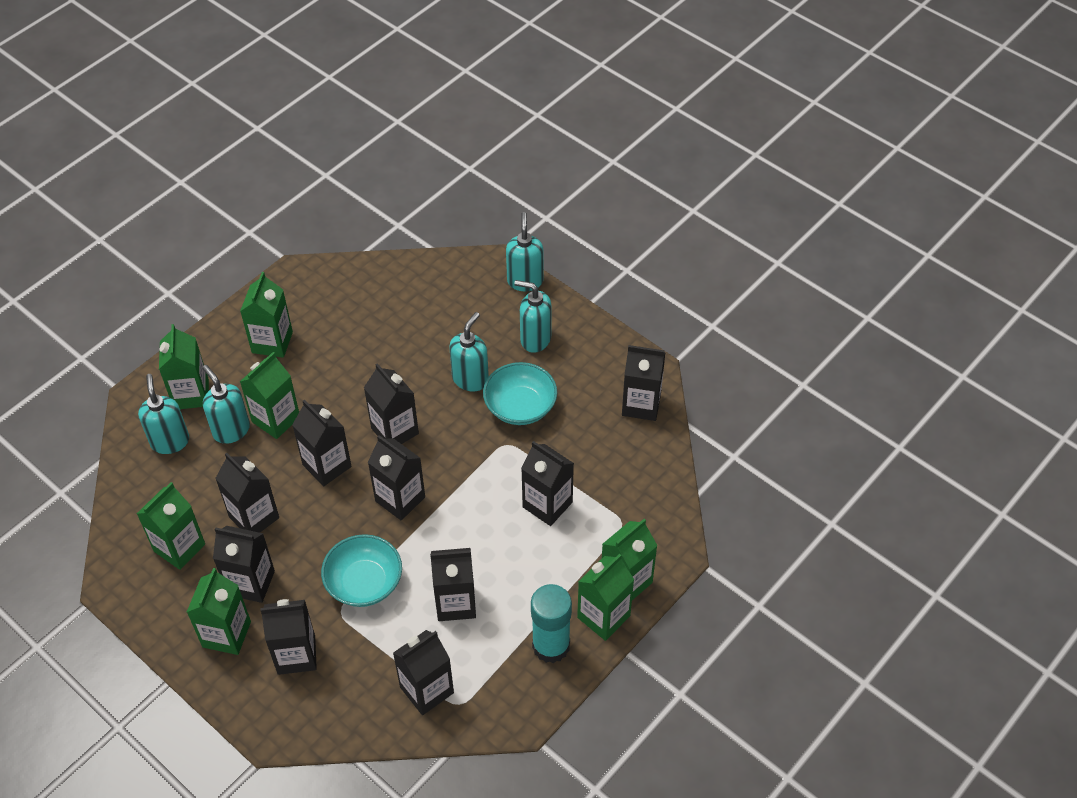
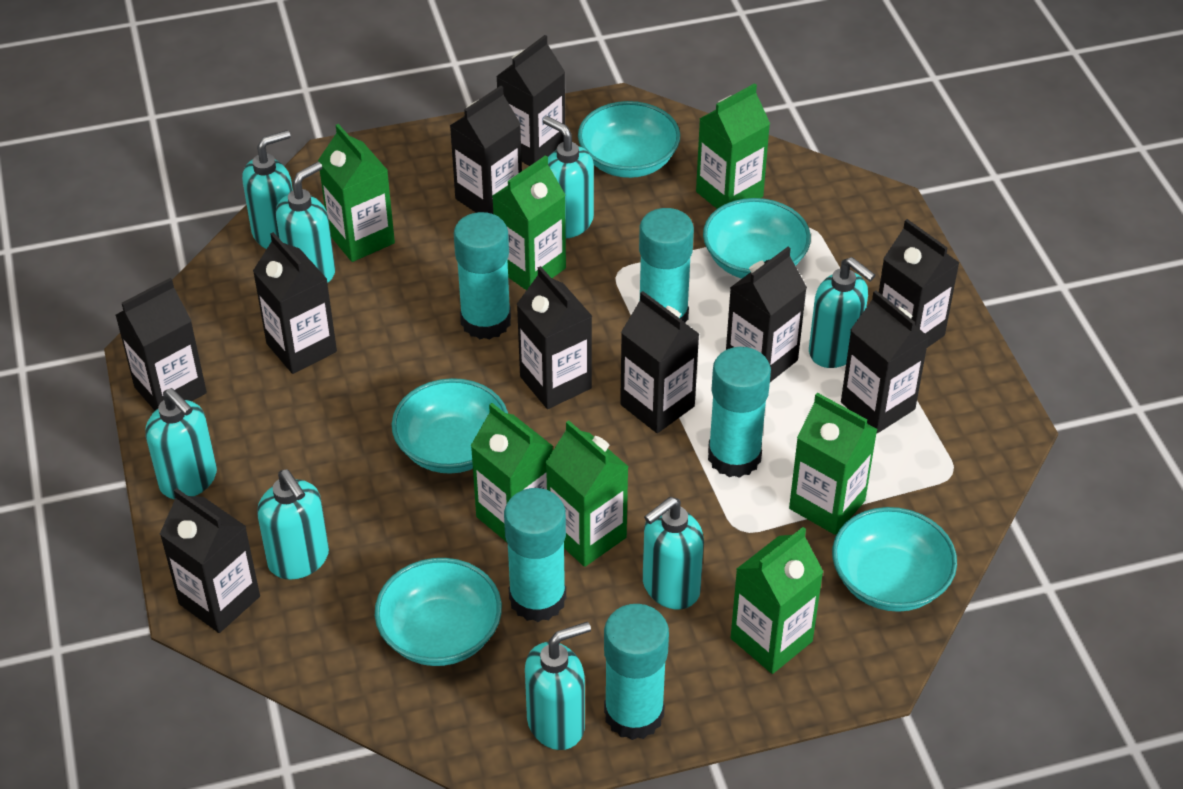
turquoise bowl: 2 -> 5
turquoise glue stick: 1 -> 5
turquoise soap dispenser: 5 -> 8

